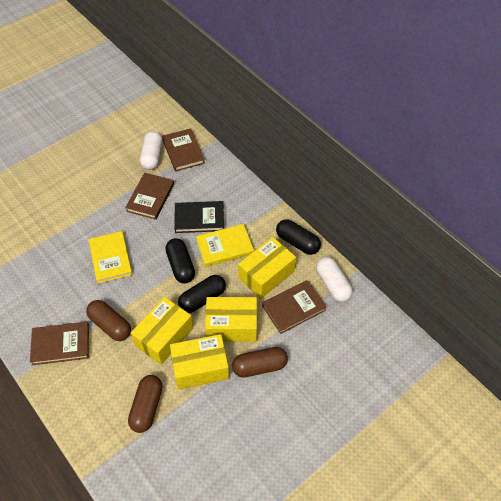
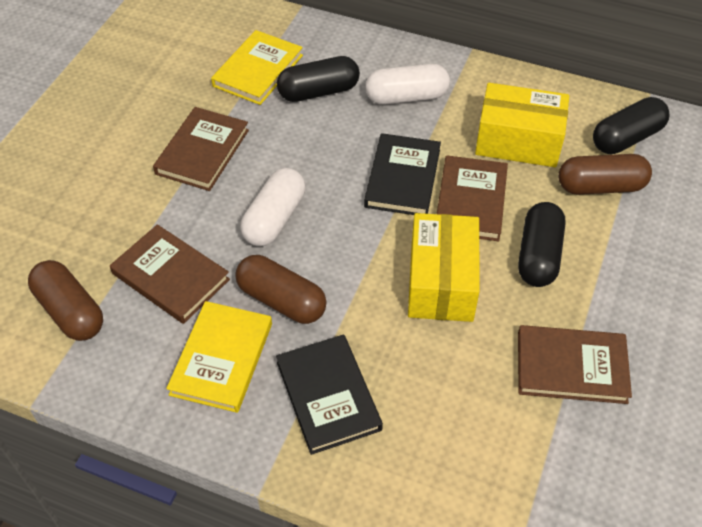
black book: 1 -> 2
yellow box: 4 -> 2

